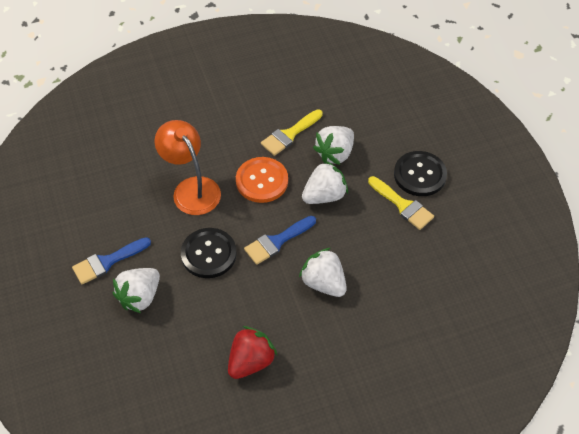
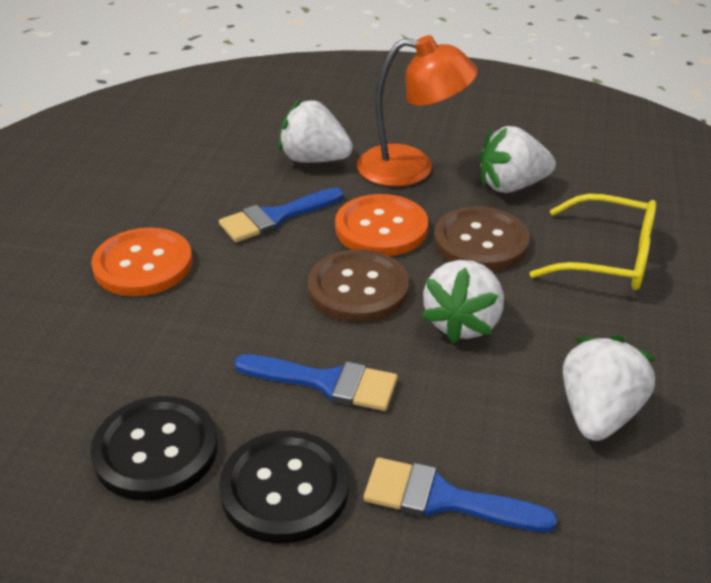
blue brush: 2 -> 3
brown button: 0 -> 2
orange button: 1 -> 2
red strawberry: 1 -> 0
yellow brush: 2 -> 0
yellow glasses: 0 -> 1

